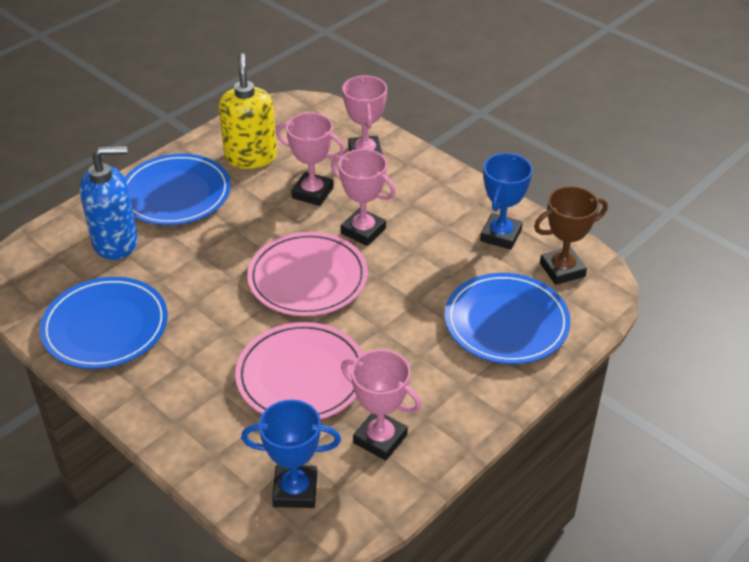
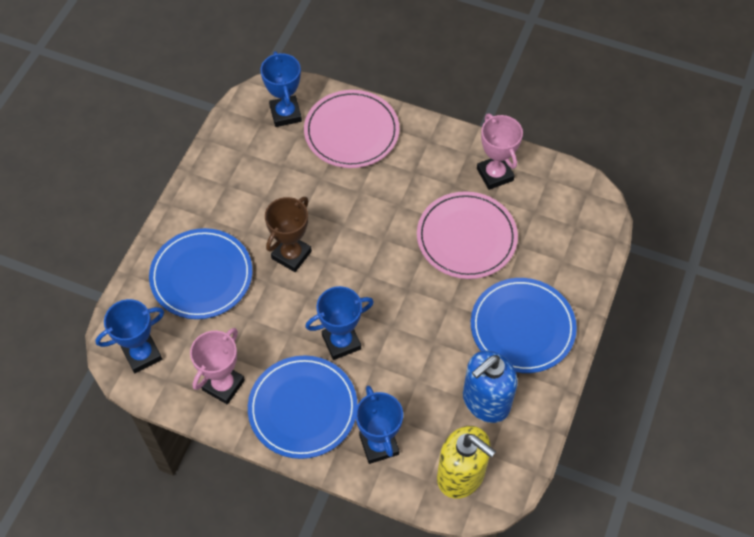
blue trophy: 2 -> 4
pink trophy: 4 -> 2

